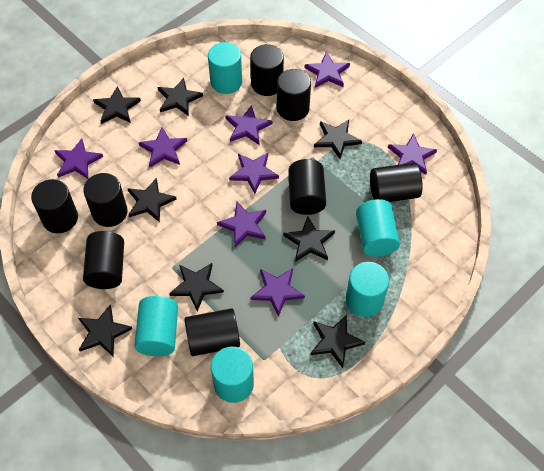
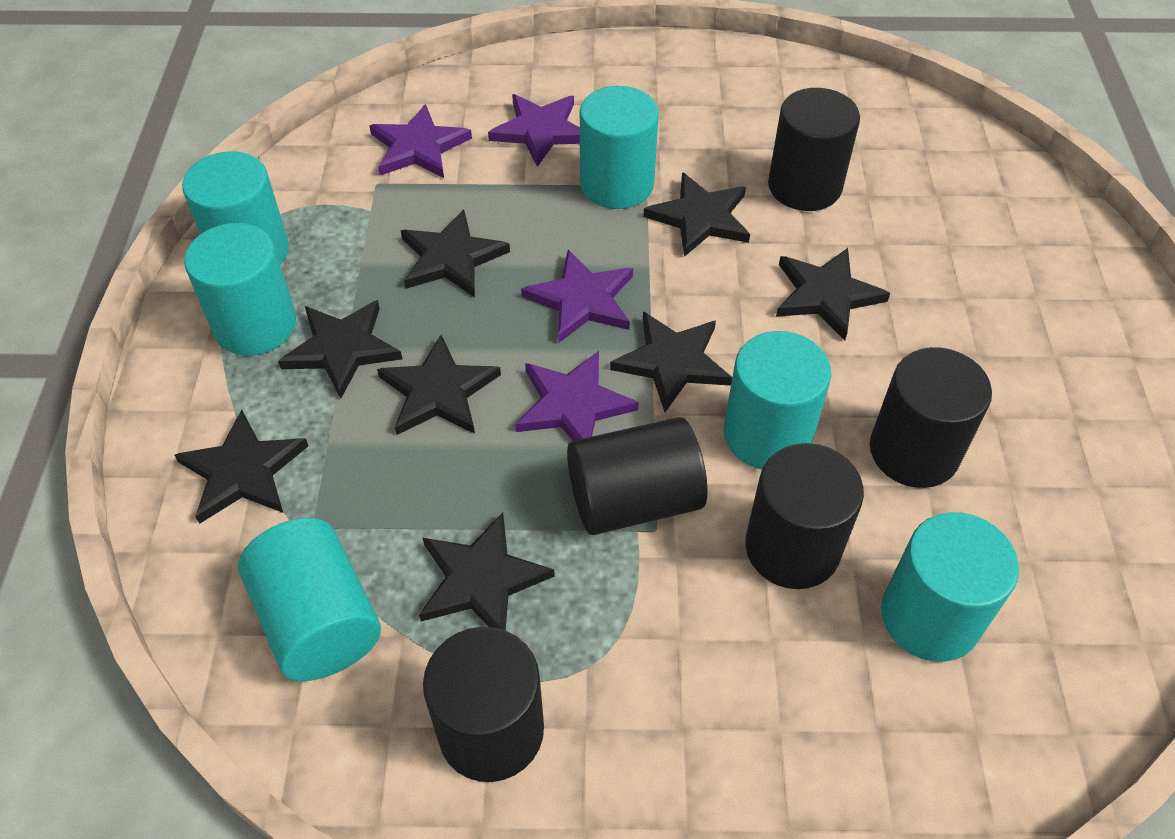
black cylinder: 8 -> 5
purple star: 8 -> 4
turquoise cylinder: 5 -> 6

